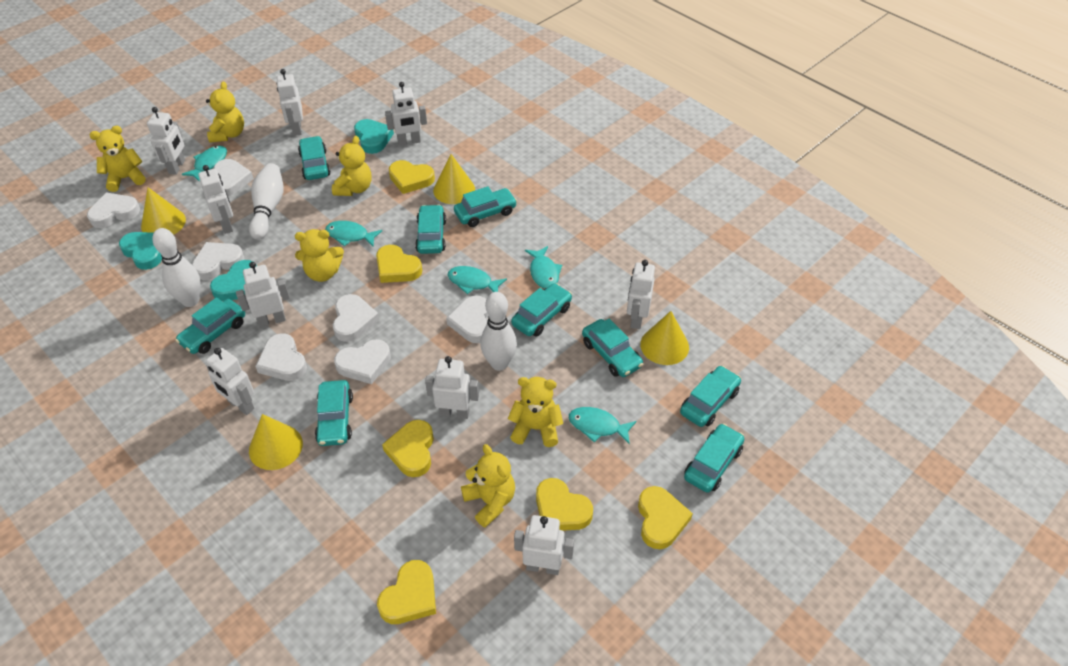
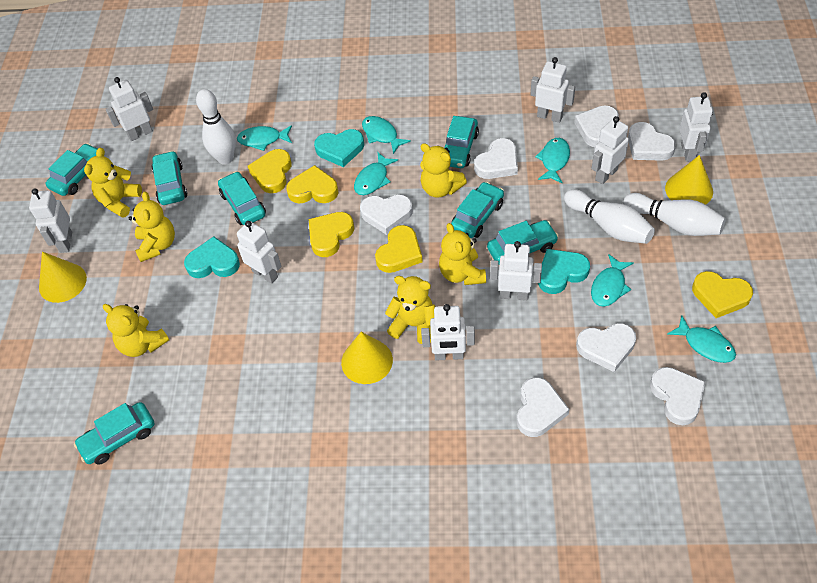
turquoise car: 9 -> 7
turquoise fish: 5 -> 6
white robot: 9 -> 8
yellow cone: 4 -> 3
yellow heart: 6 -> 5

